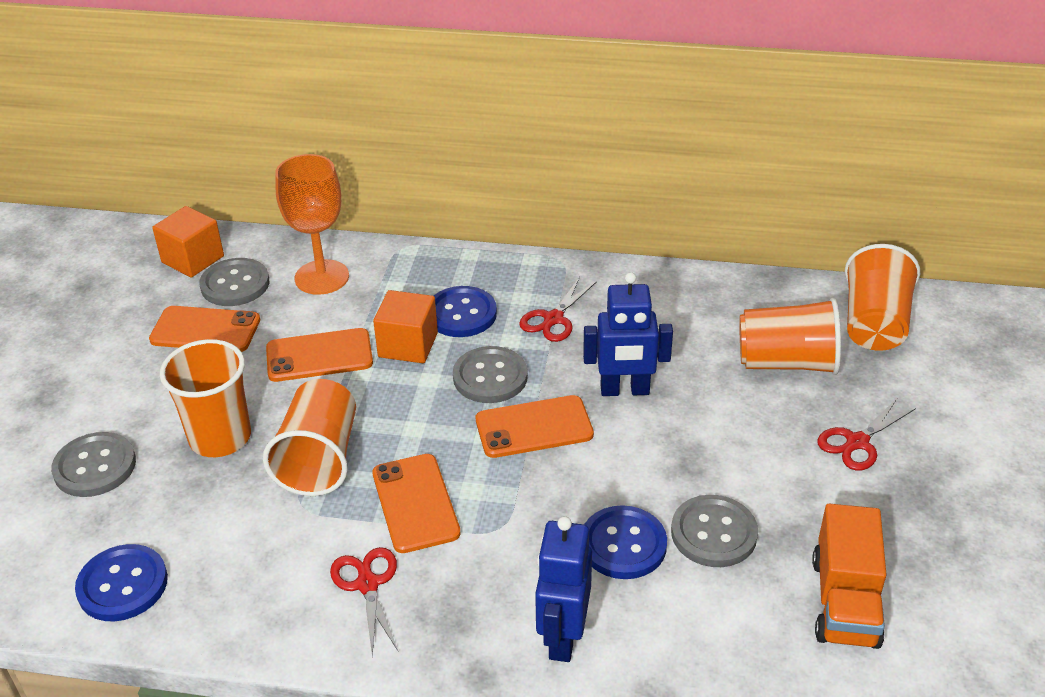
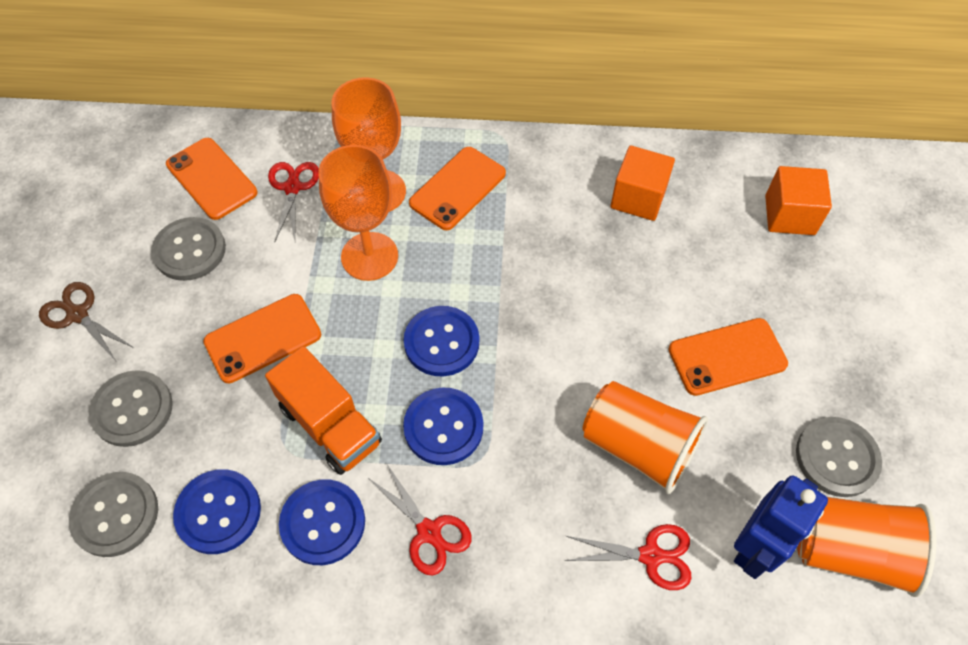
blue button: 3 -> 4
blue robot: 2 -> 1
brown scissors: 0 -> 1
orange cup: 4 -> 2
orange goblet: 1 -> 2

